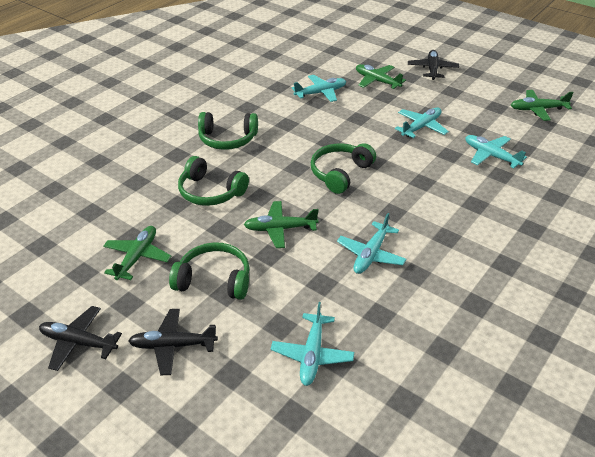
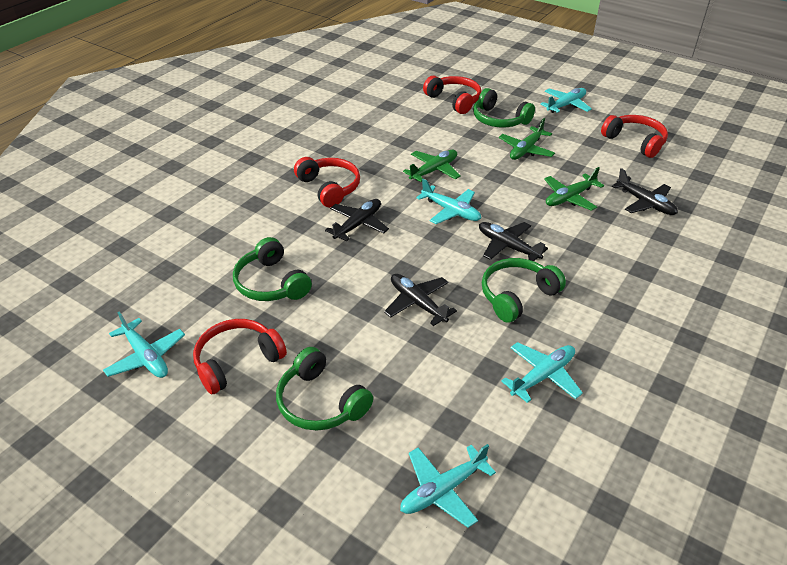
black plane: 3 -> 4
green plane: 4 -> 3
red headphones: 0 -> 4

